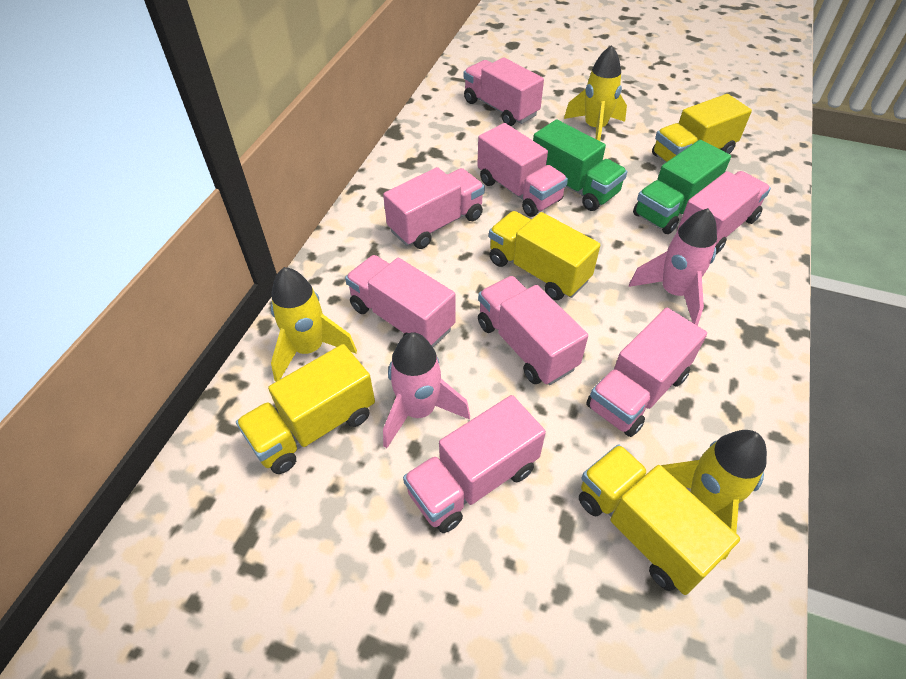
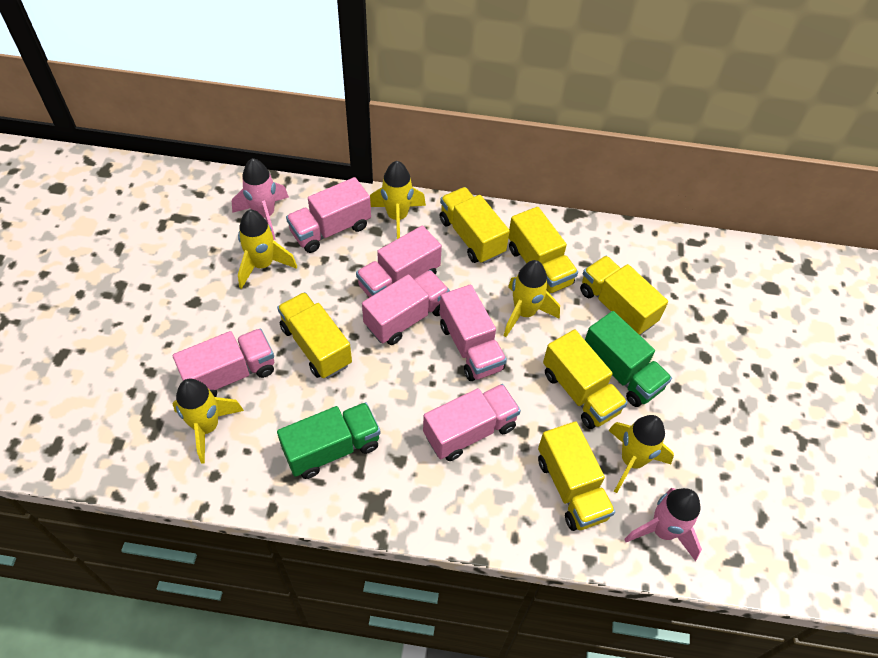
pink truck: 8 -> 6
yellow rocket: 3 -> 5
yellow truck: 4 -> 6

